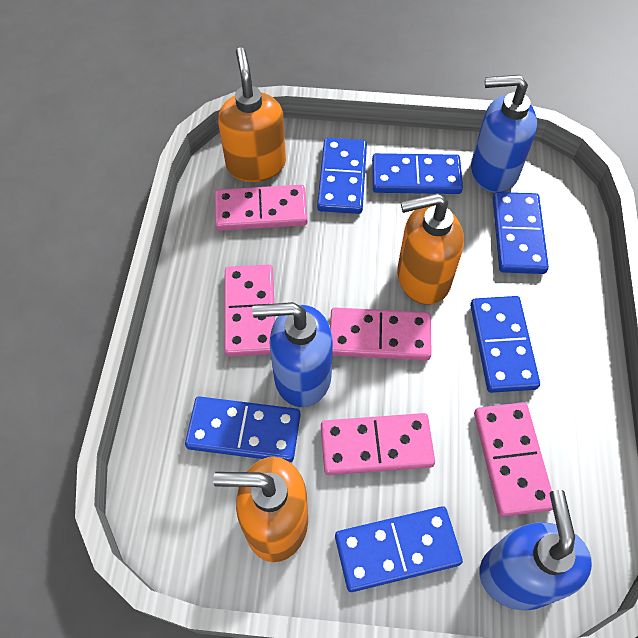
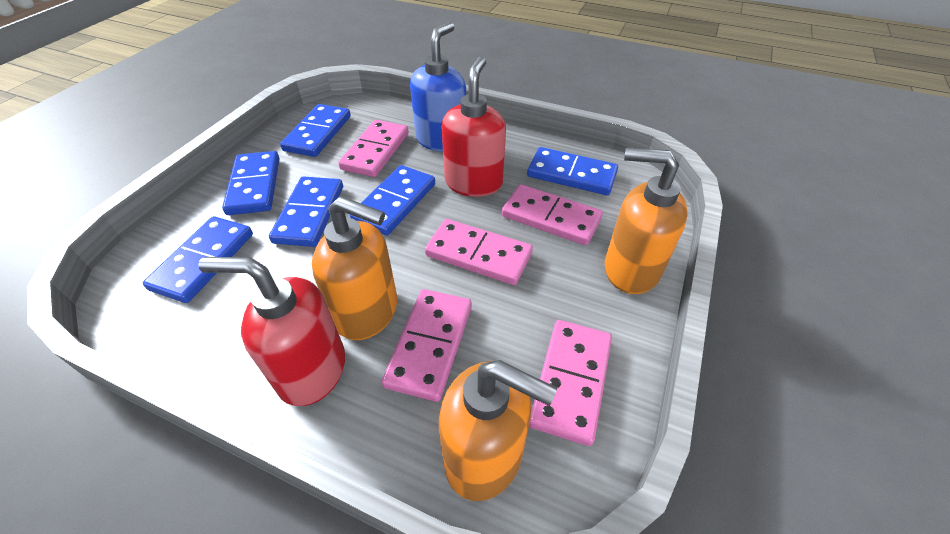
blue soap dispenser: 3 -> 1
red soap dispenser: 0 -> 2

